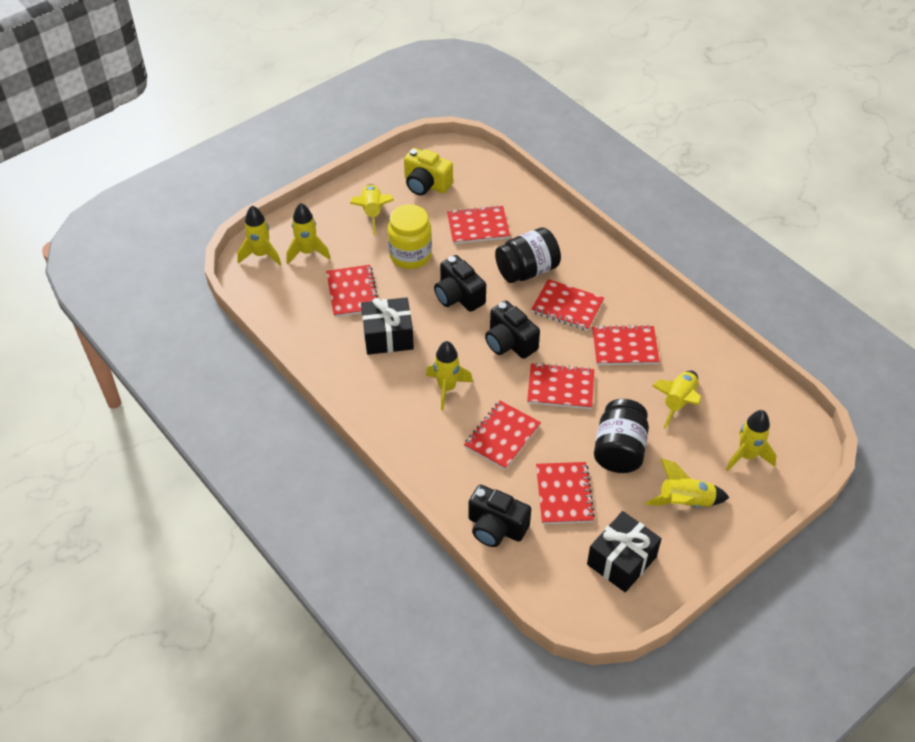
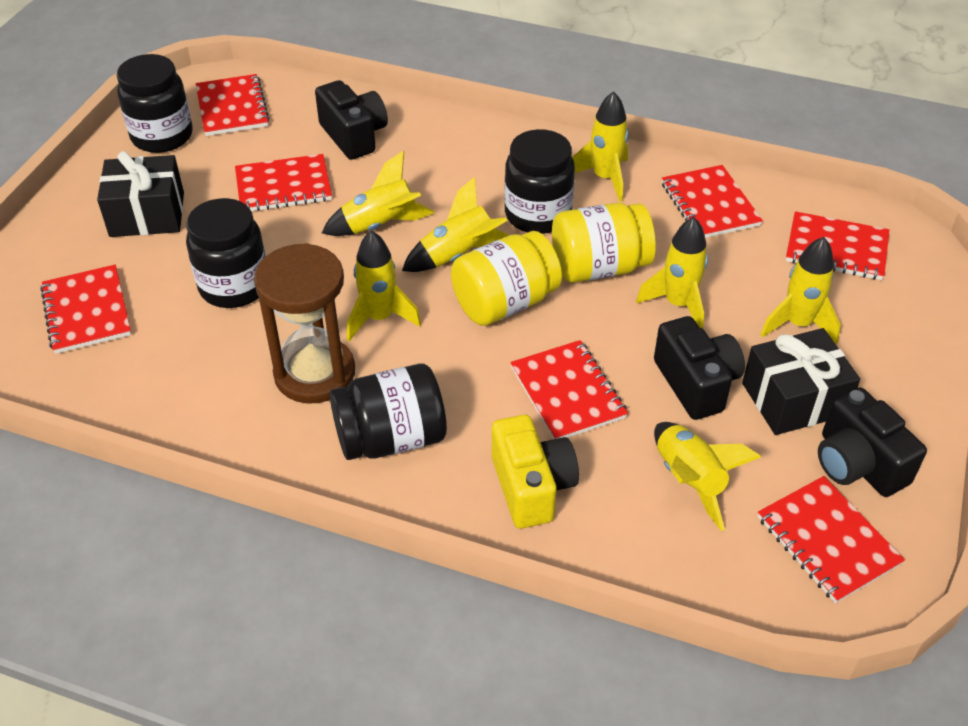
black jar: 2 -> 4
brown hourglass: 0 -> 1
yellow jar: 1 -> 2

